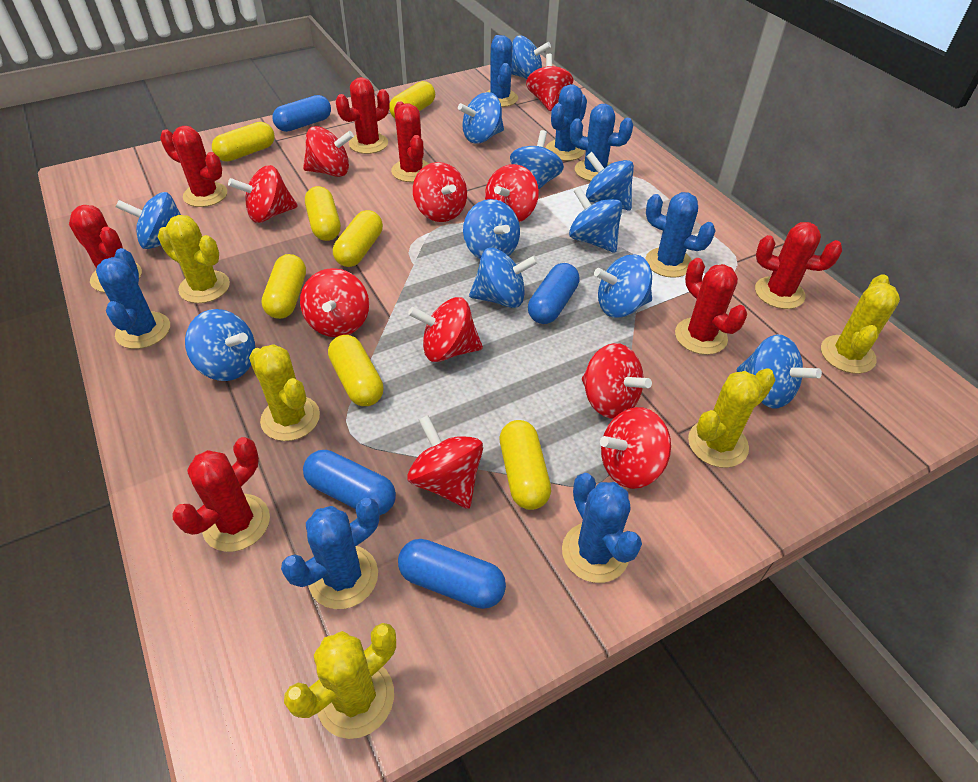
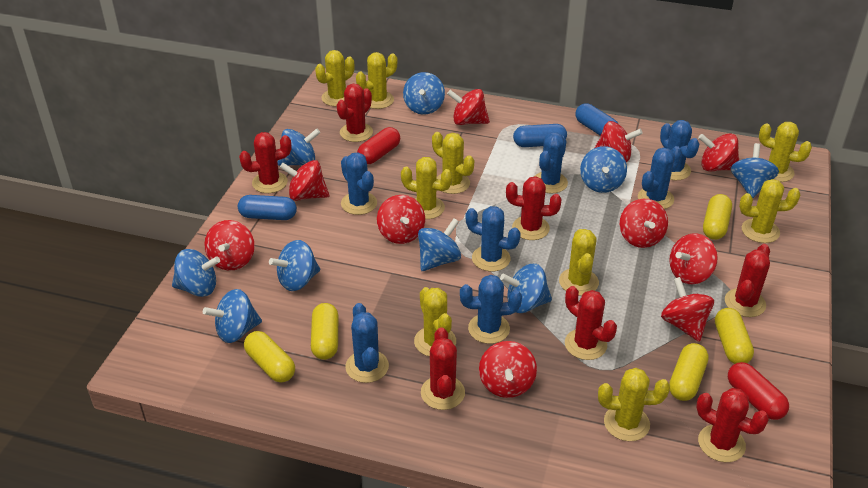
blue capsule: 4 -> 3
blue spinning top: 11 -> 9
red capsule: 0 -> 2
yellow cactus: 5 -> 9
yellow capsule: 7 -> 5

